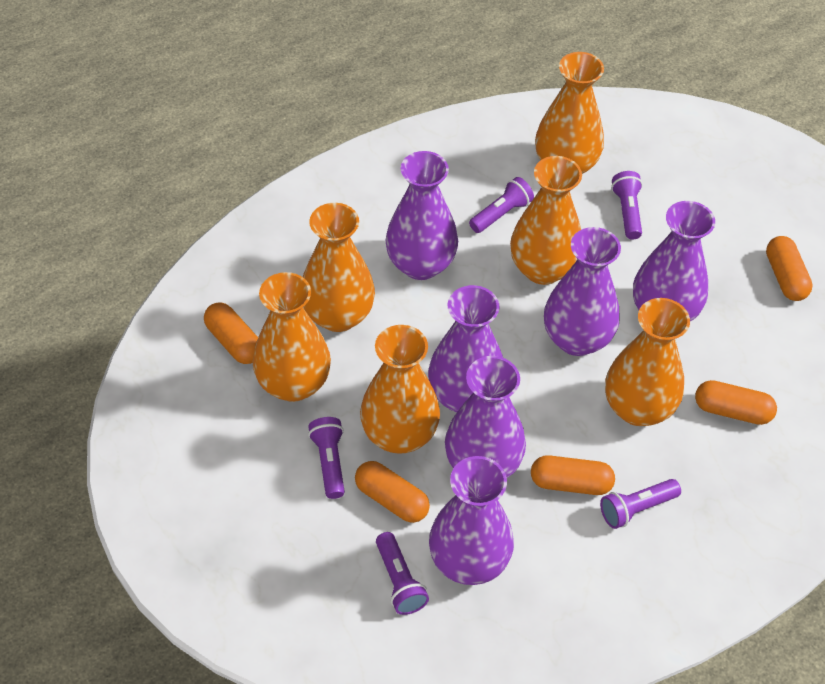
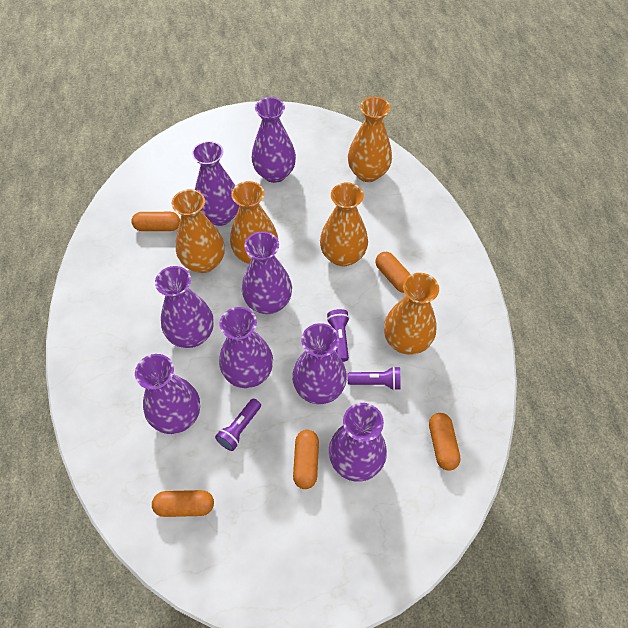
orange vase: 6 -> 5
purple flashlight: 5 -> 3
purple vase: 6 -> 8

